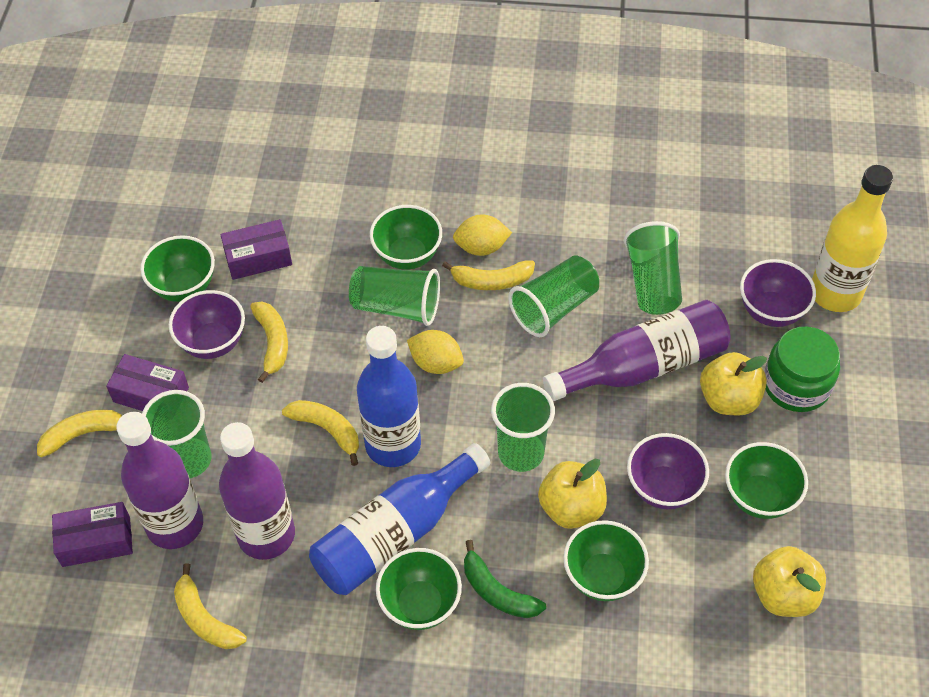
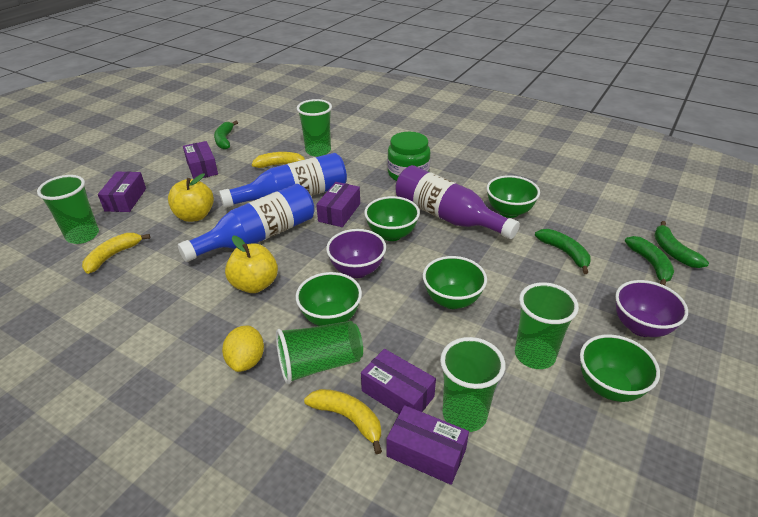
green banana: 1 -> 4
purple bottle: 3 -> 1
purple bowl: 3 -> 2
purple box: 3 -> 5
yellow apple: 3 -> 2
yellow banana: 5 -> 3
yellow bottle: 1 -> 0
yellow lemon: 2 -> 1

